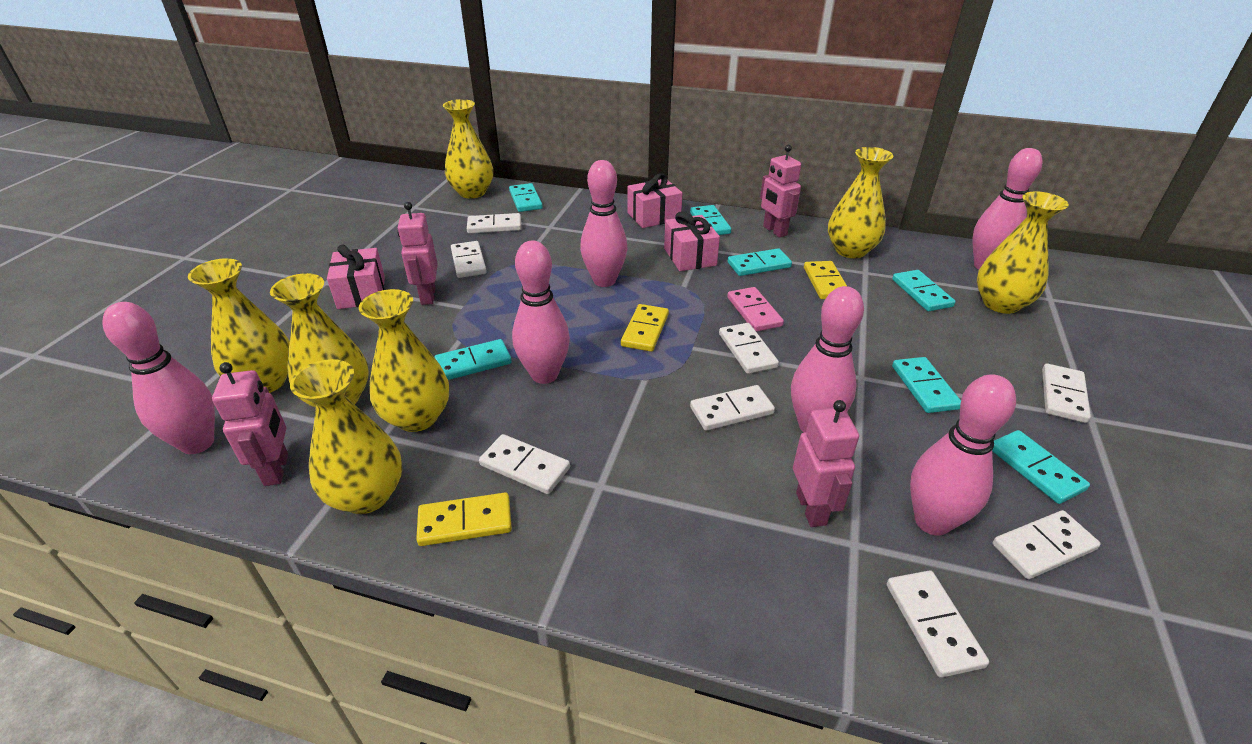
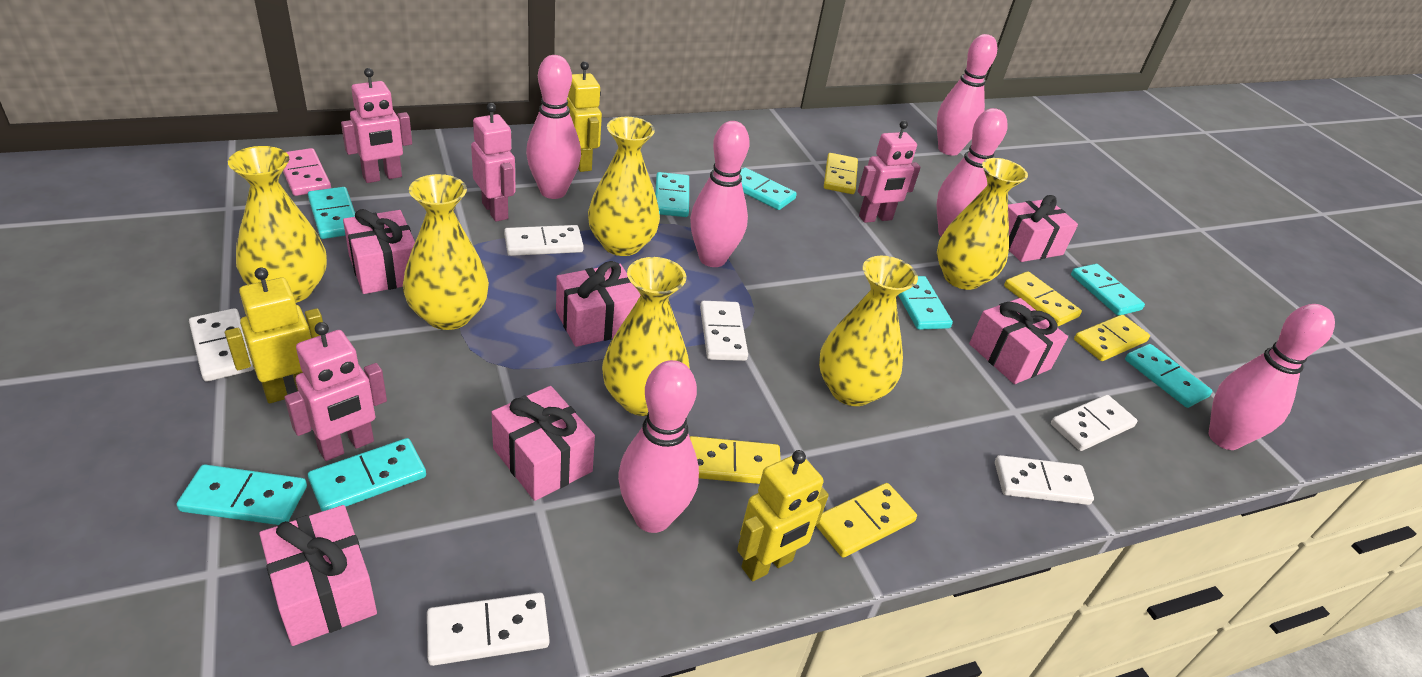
pink gift: 3 -> 6
turquoise domino: 7 -> 8
white domino: 8 -> 6
yellow domino: 3 -> 5
yellow robot: 0 -> 3
yellow vase: 7 -> 6

